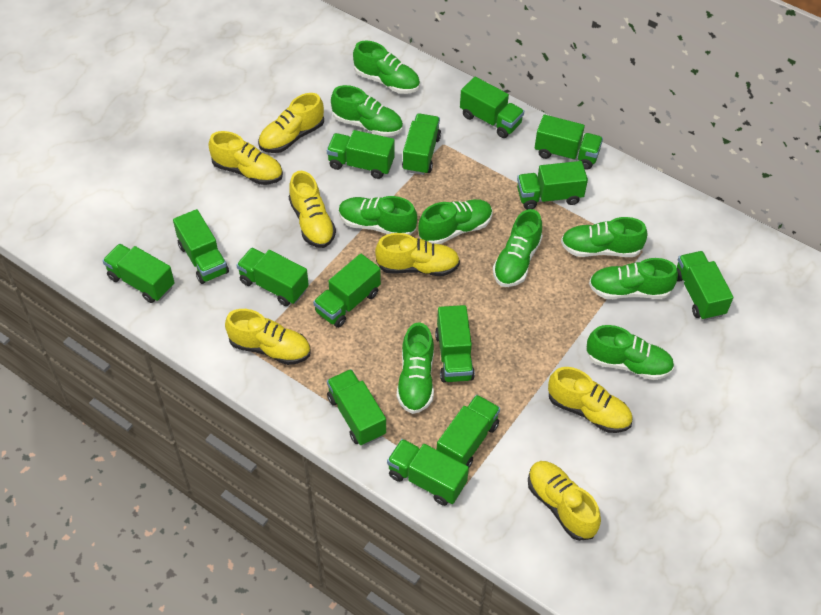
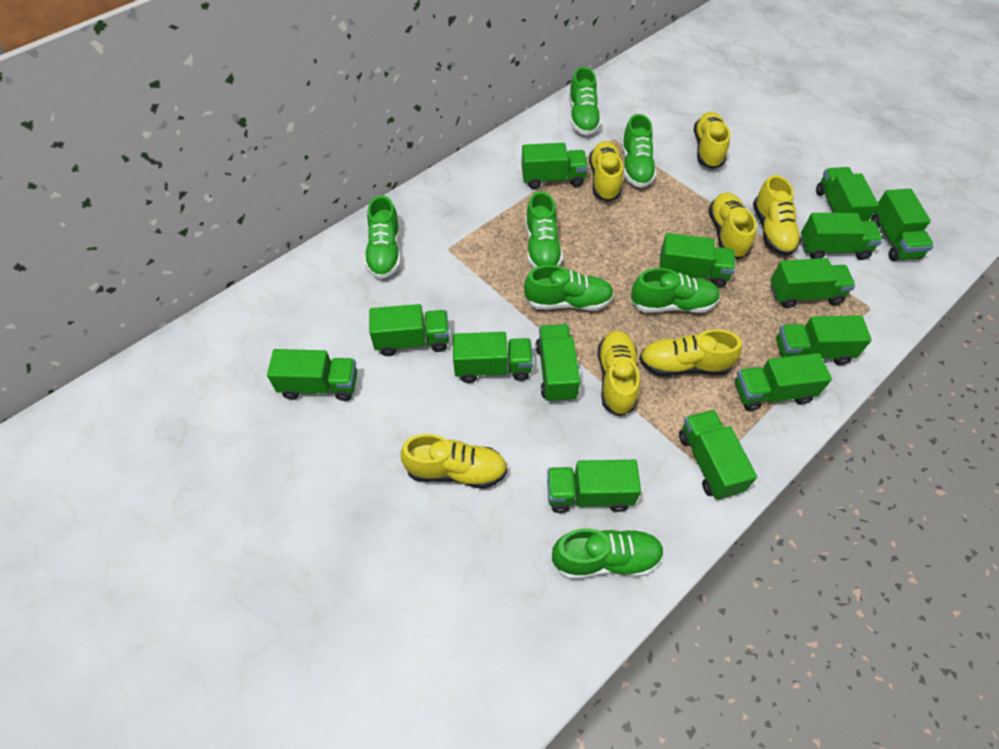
green shoe: 9 -> 7

